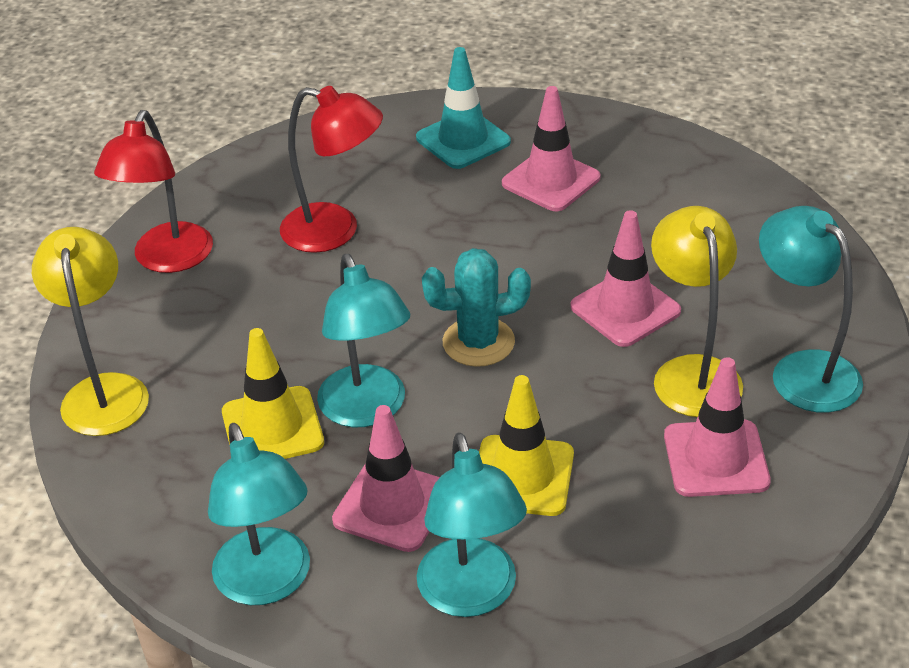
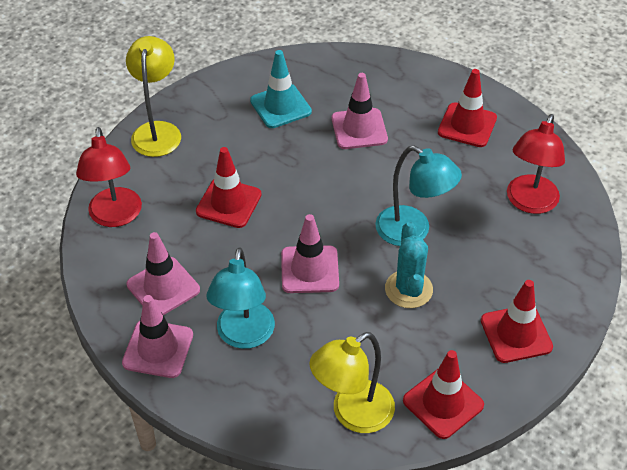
red traffic cone: 0 -> 4
turquoise lamp: 4 -> 2
yellow traffic cone: 2 -> 0

